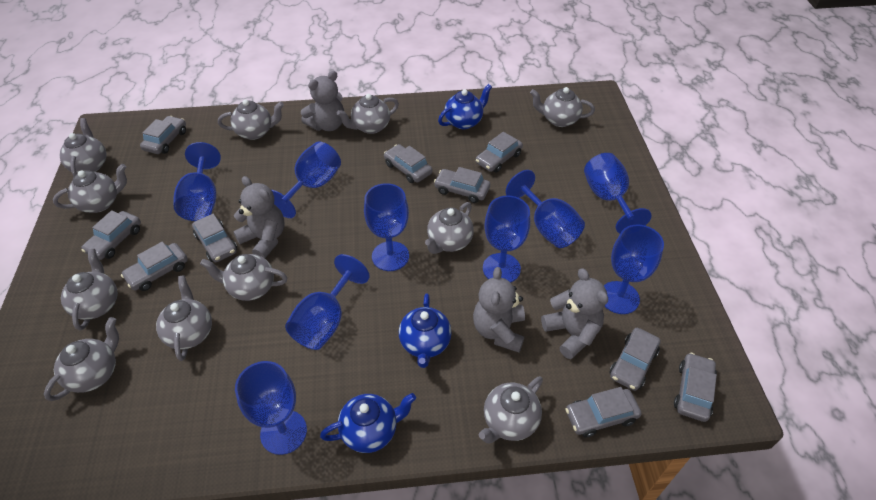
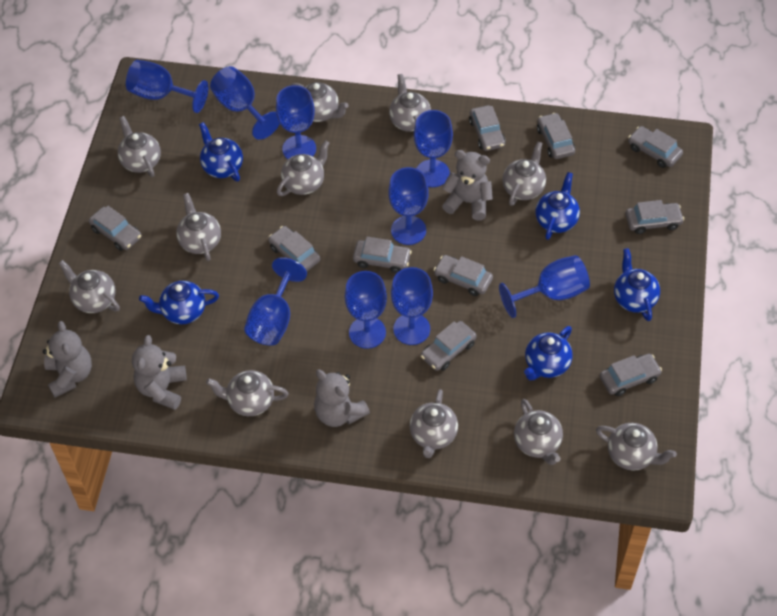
blue teapot: 3 -> 5

